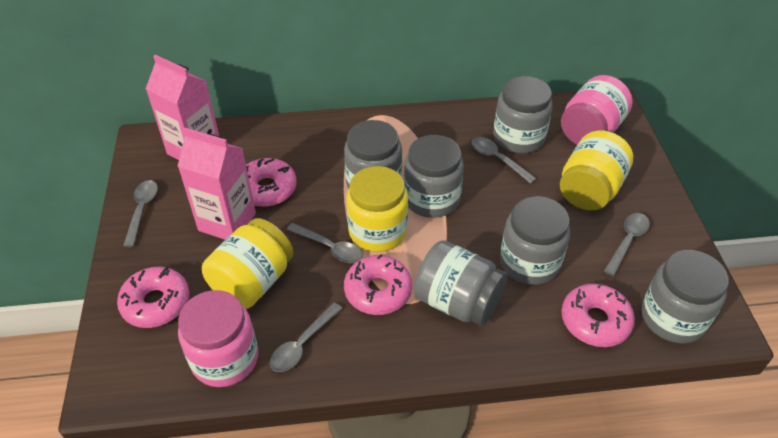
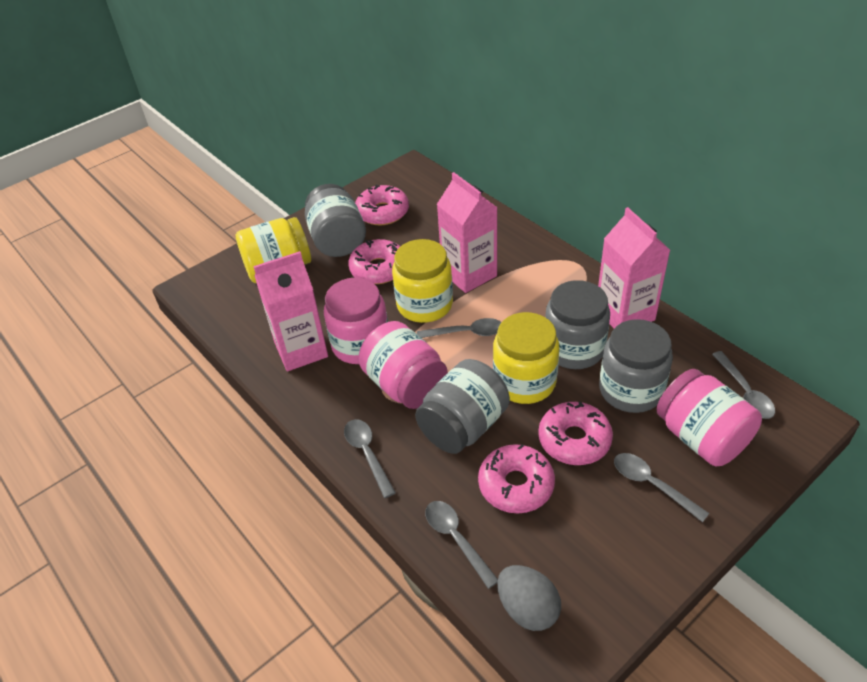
grey egg: 0 -> 1
grey jar: 6 -> 4
pink carton: 2 -> 3
pink jar: 2 -> 3

